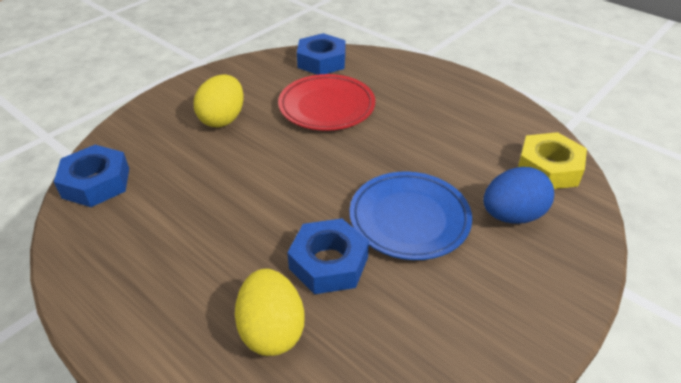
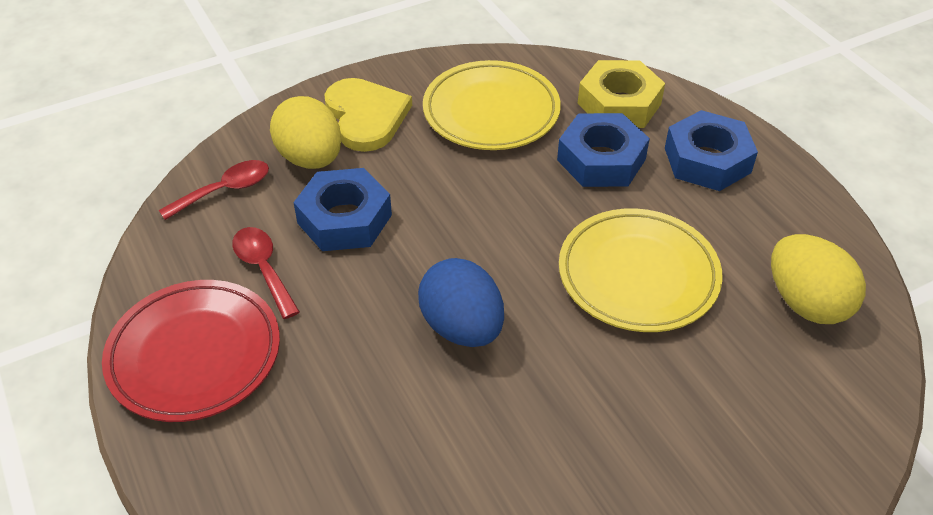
blue plate: 1 -> 0
red spoon: 0 -> 2
yellow heart: 0 -> 1
yellow plate: 0 -> 2

